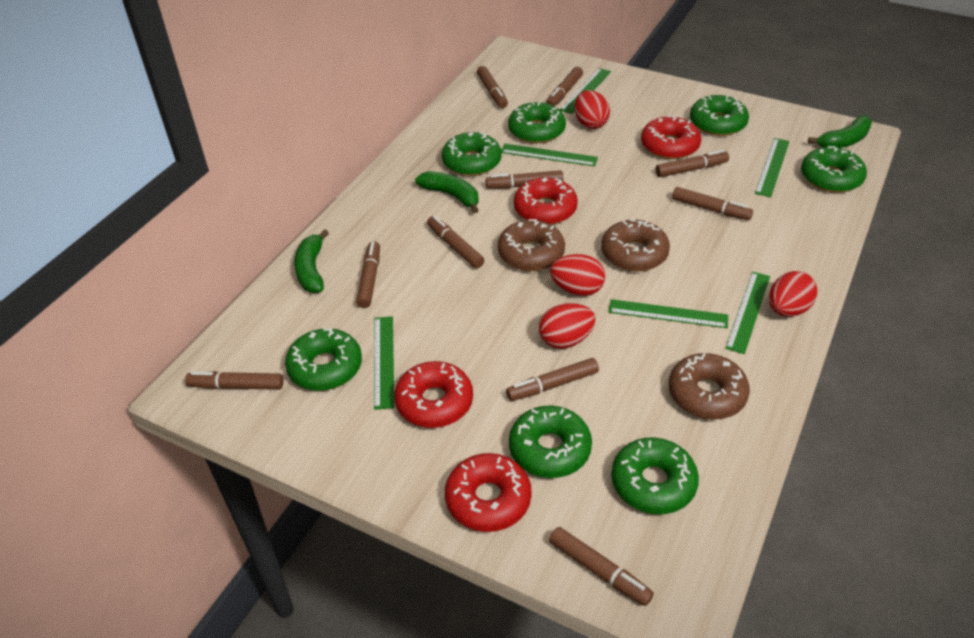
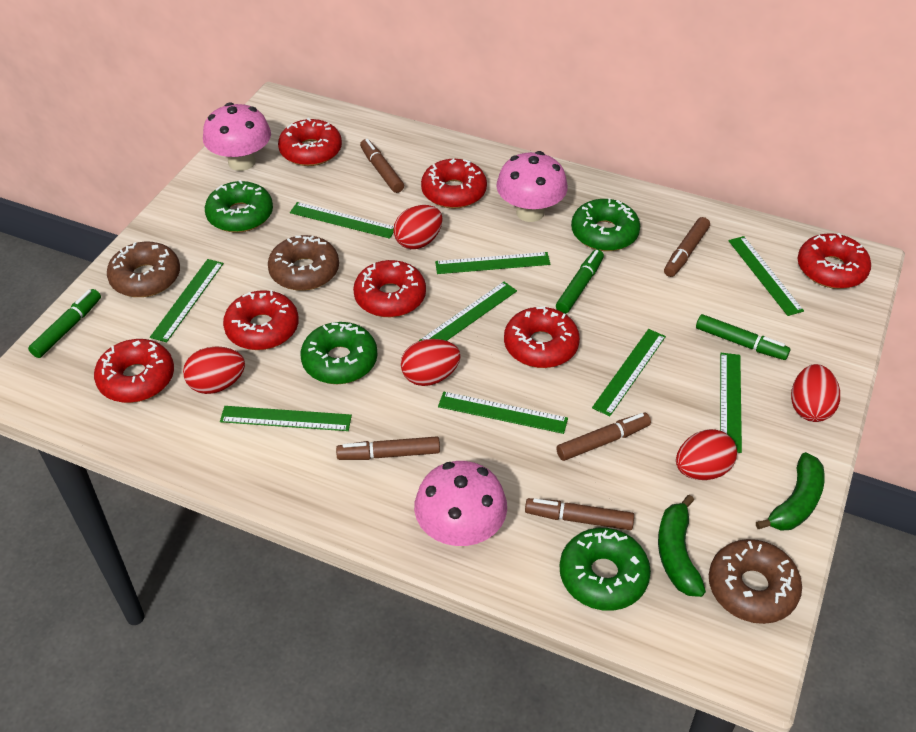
brown marker: 10 -> 5
green banana: 3 -> 2
green donut: 7 -> 4
green marker: 0 -> 3
green ruler: 6 -> 9
pink mushroom: 0 -> 3
red donut: 4 -> 7
red egg: 4 -> 5

